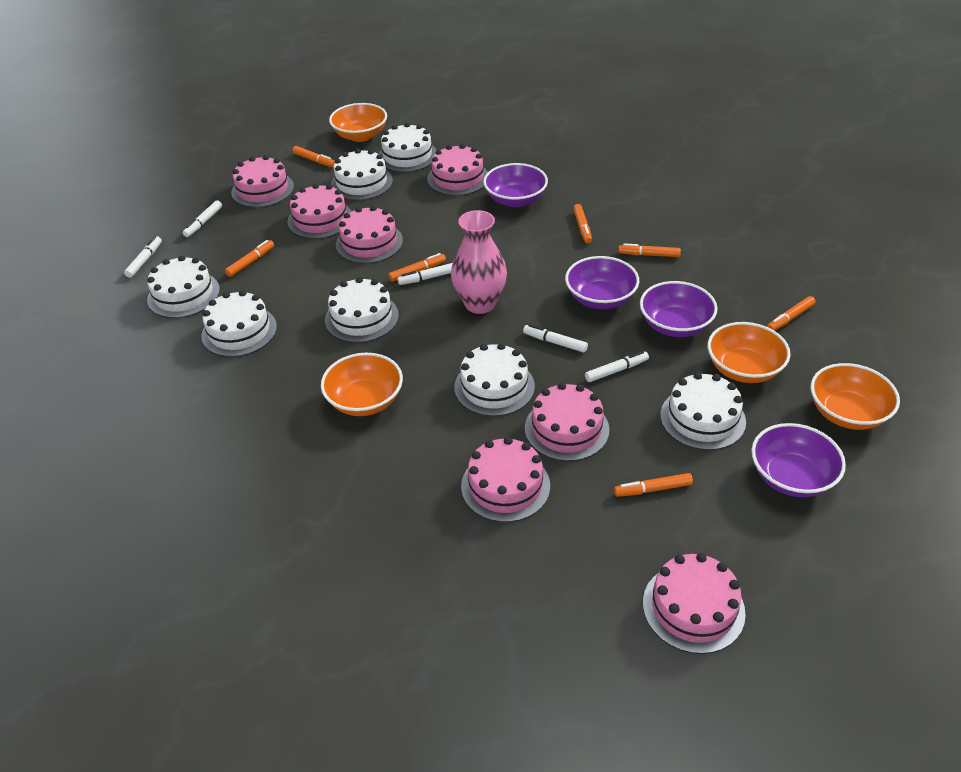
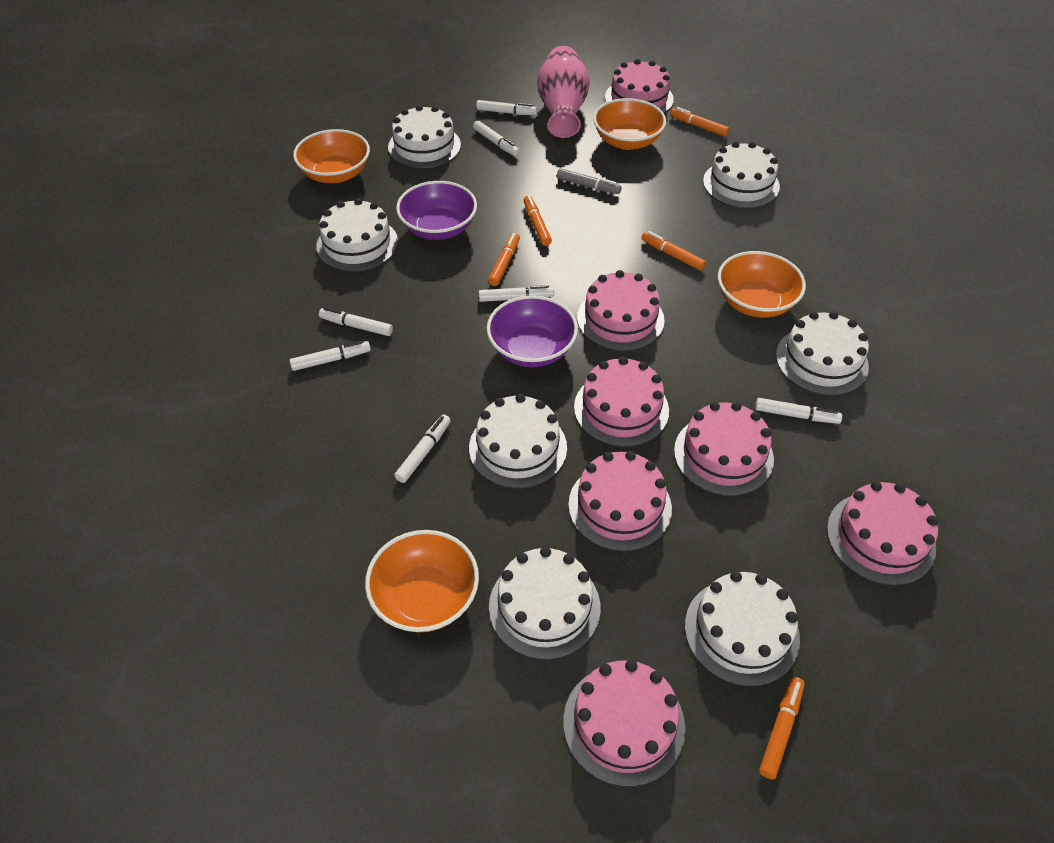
grey marker: 0 -> 1
orange marker: 7 -> 5
purple bowl: 4 -> 2
white marker: 5 -> 7

